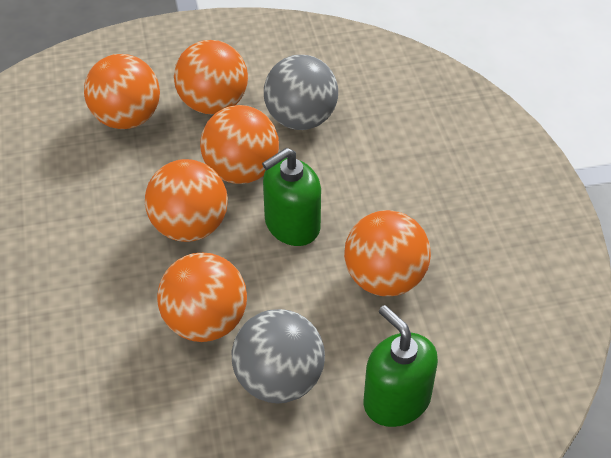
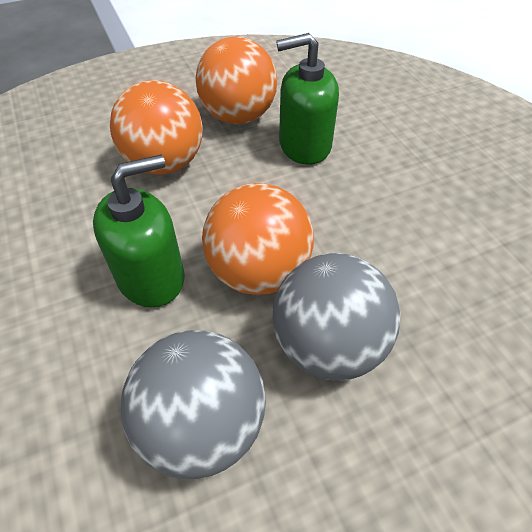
orange ball: 6 -> 3

